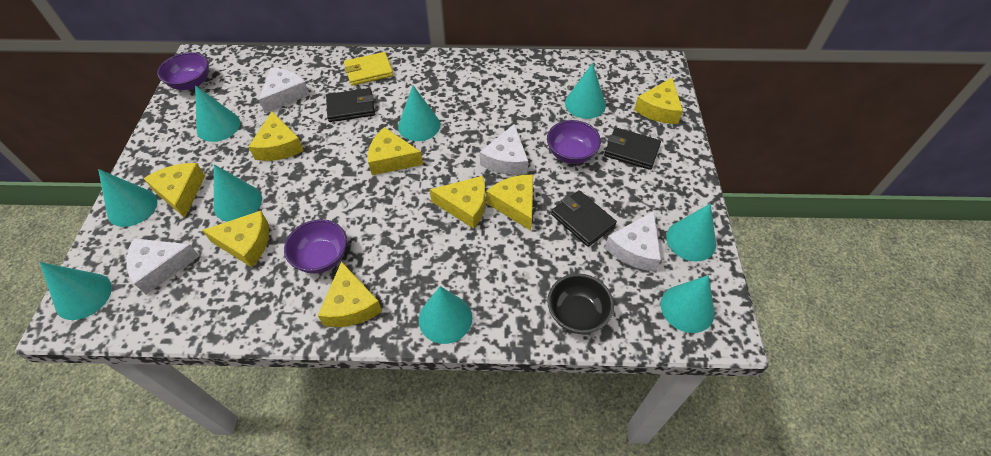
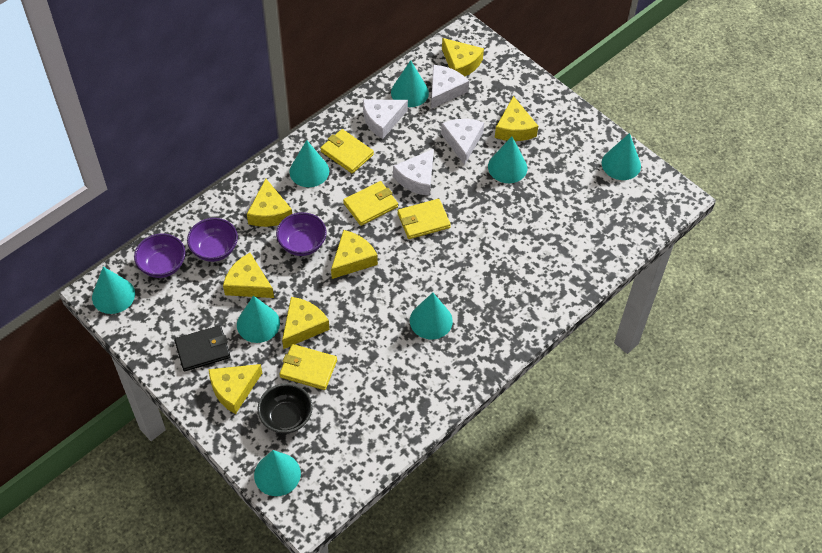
black wallet: 3 -> 1
turquoise cone: 9 -> 8
yellow cheese: 8 -> 7
yellow wallet: 1 -> 4

